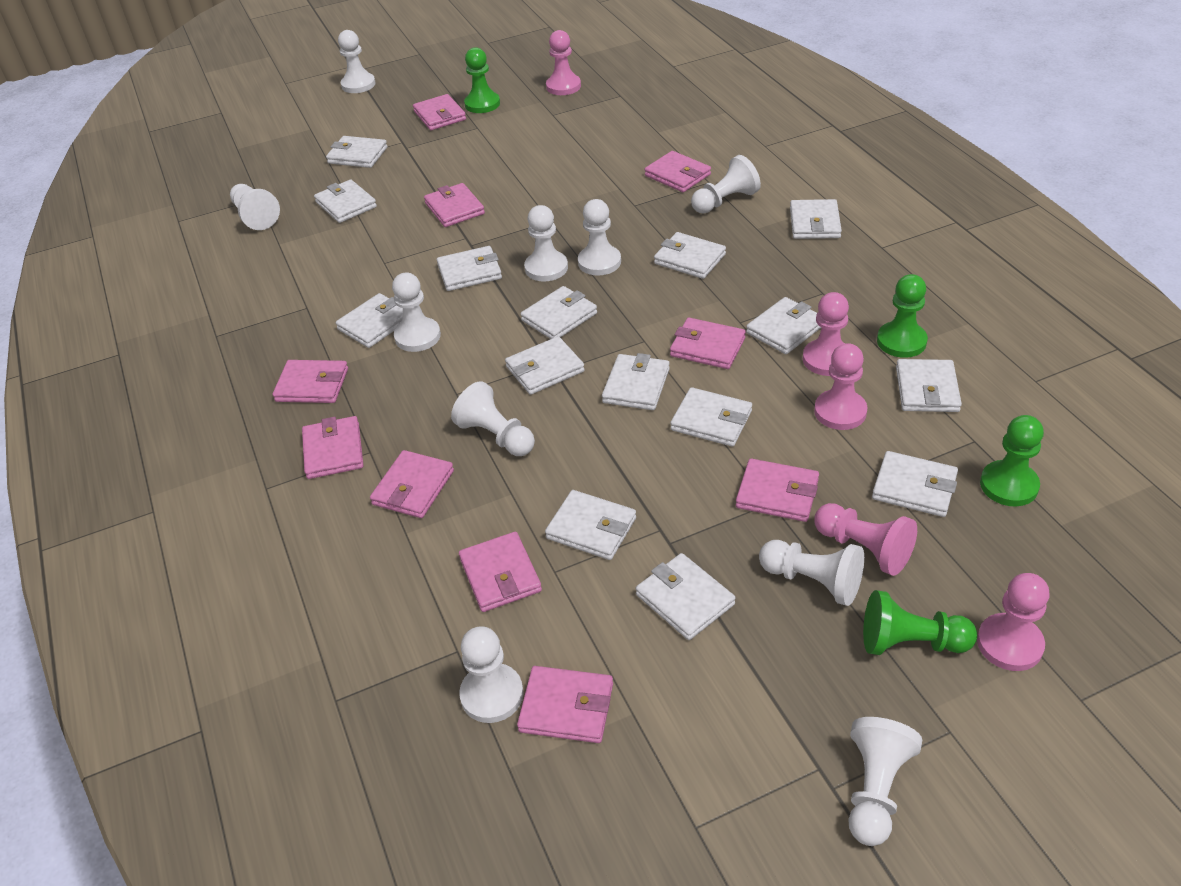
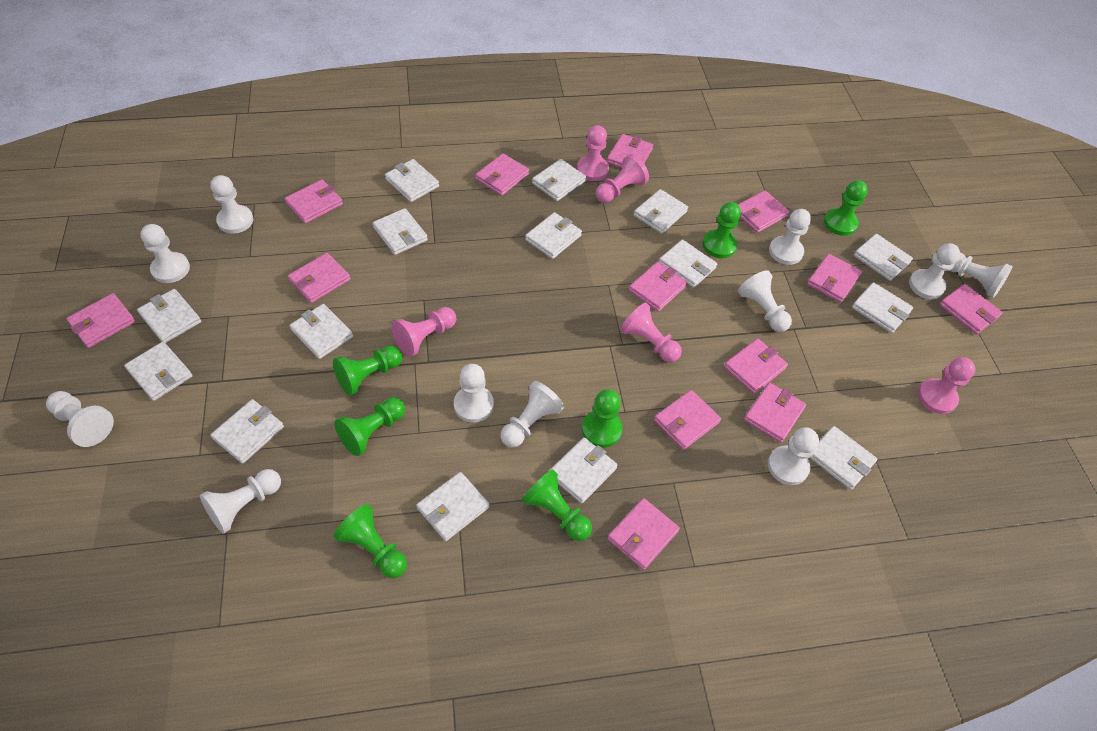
green pawn: 4 -> 7
pink wallet: 10 -> 13
white pawn: 10 -> 11

